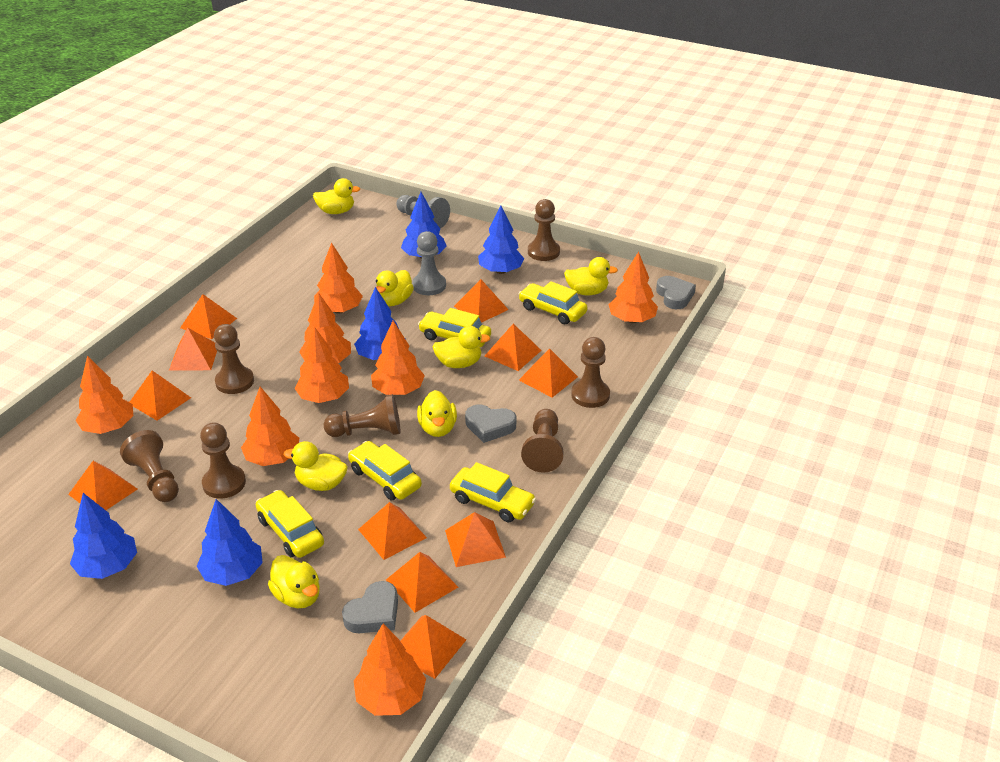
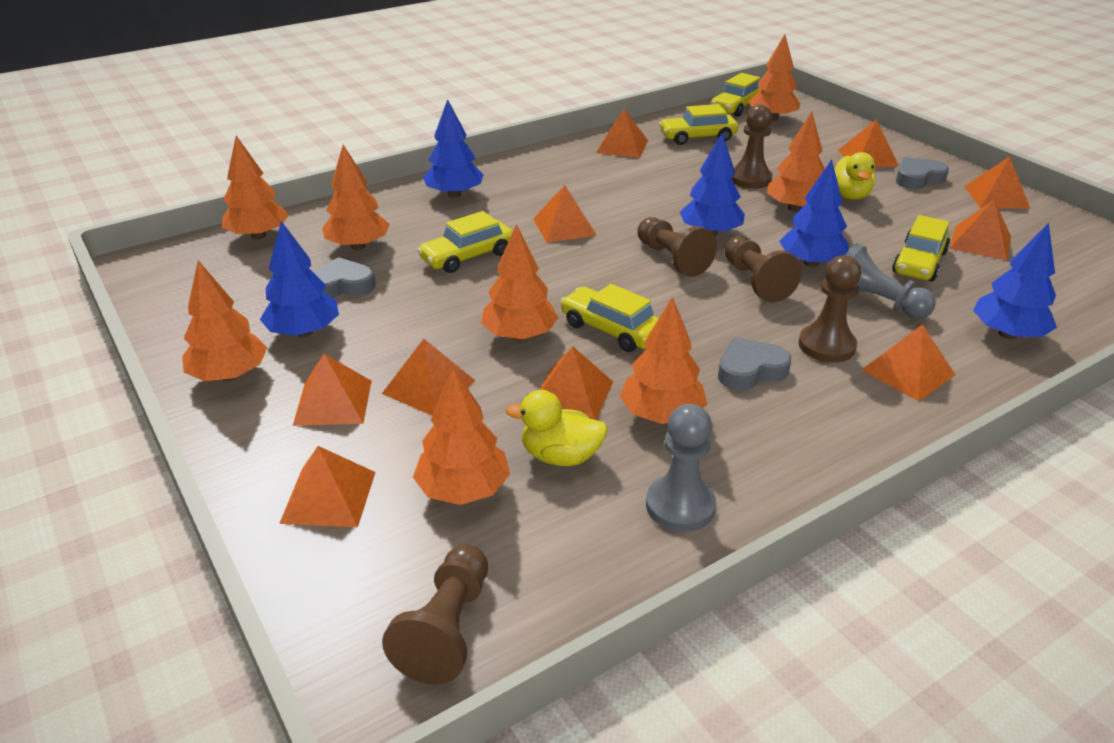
brown pawn: 7 -> 5
orange pyramid: 11 -> 10
yellow duck: 7 -> 2

